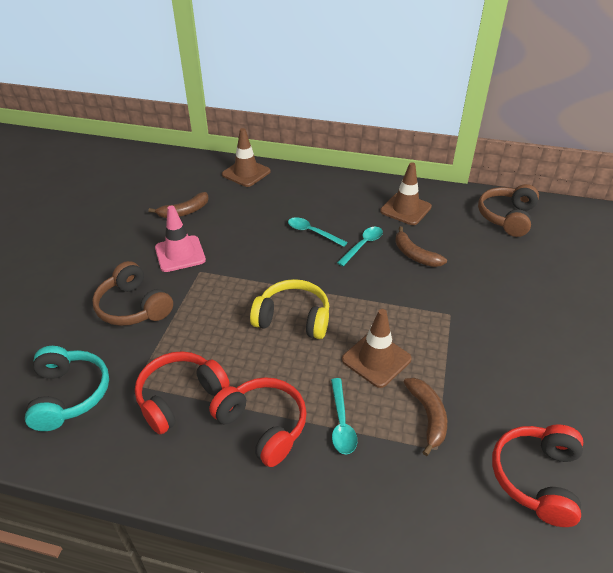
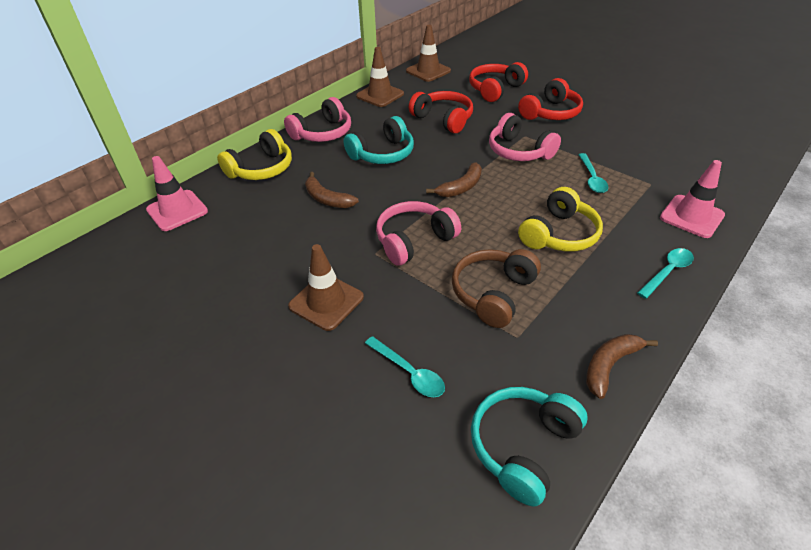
brown headphones: 2 -> 1
pink headphones: 0 -> 3
pink traffic cone: 1 -> 2
turquoise headphones: 1 -> 2
yellow headphones: 1 -> 2

